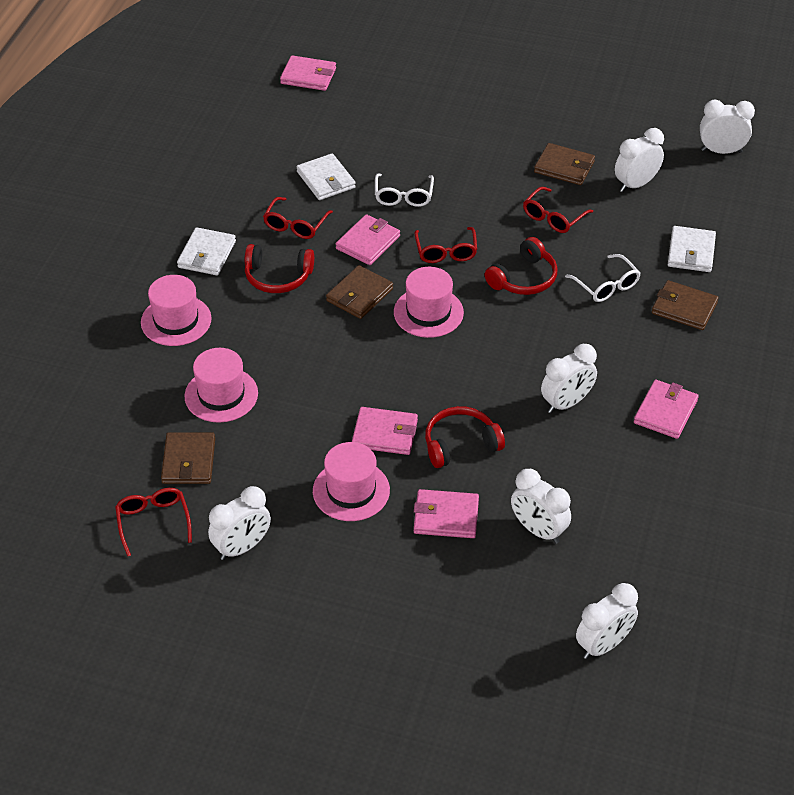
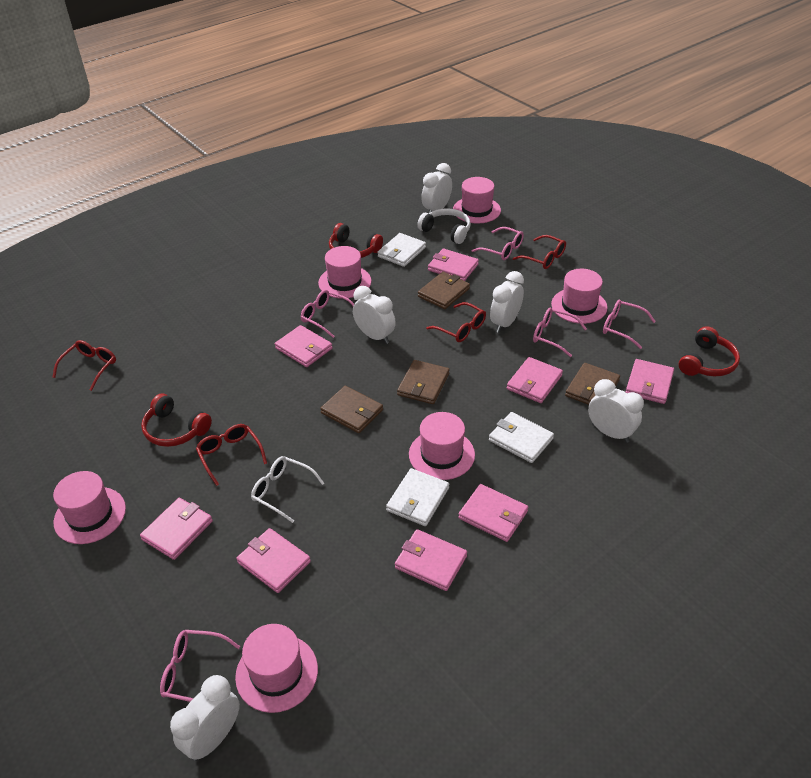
pink glasses: 0 -> 5
pink hat: 4 -> 6
pink wallet: 5 -> 8
white clock: 6 -> 5
white glasses: 2 -> 1
white headphones: 0 -> 1

